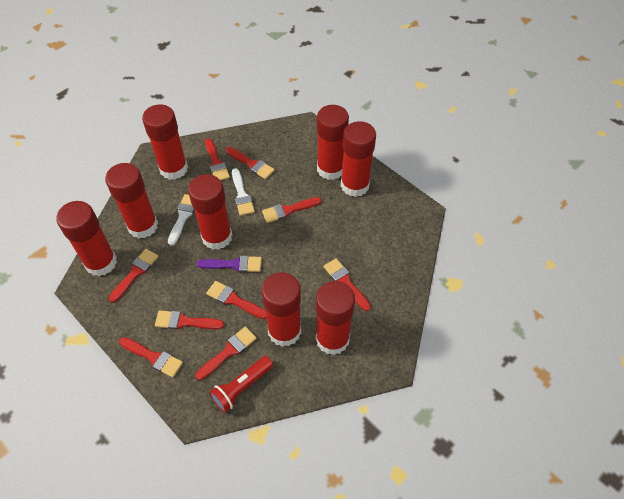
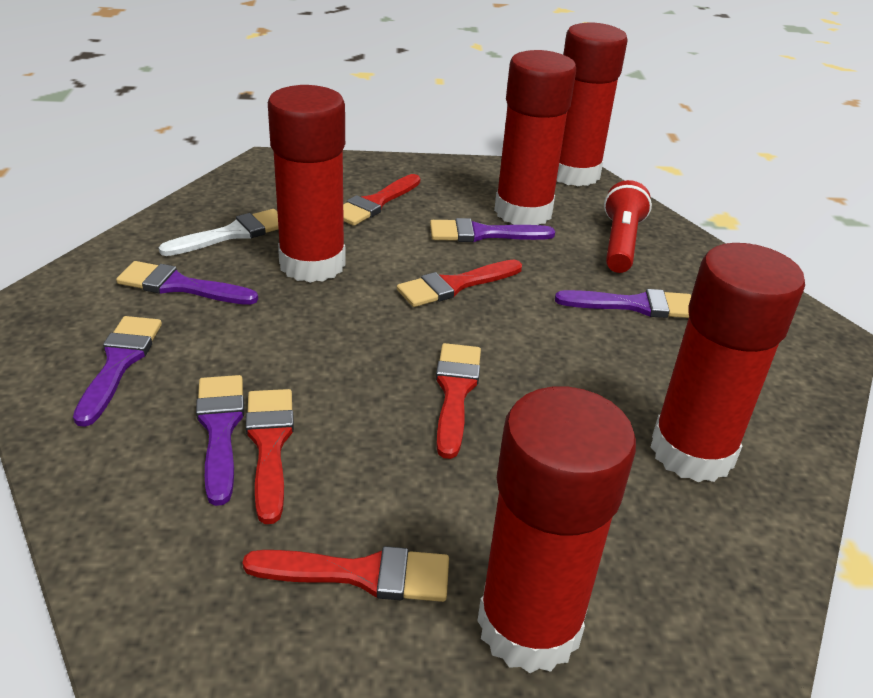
purple brush: 1 -> 5
red brush: 9 -> 5
red glue stick: 8 -> 5
white brush: 2 -> 1

